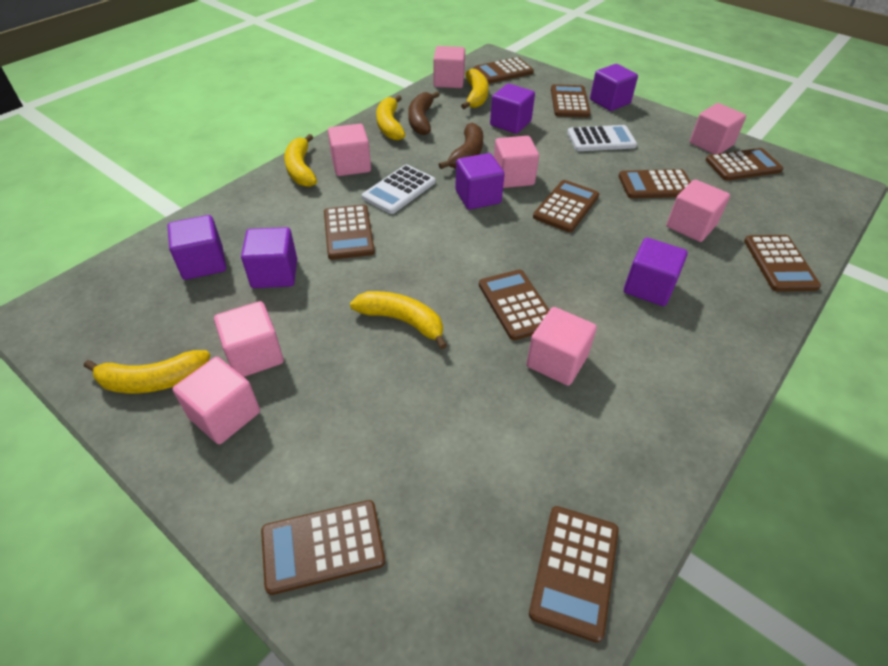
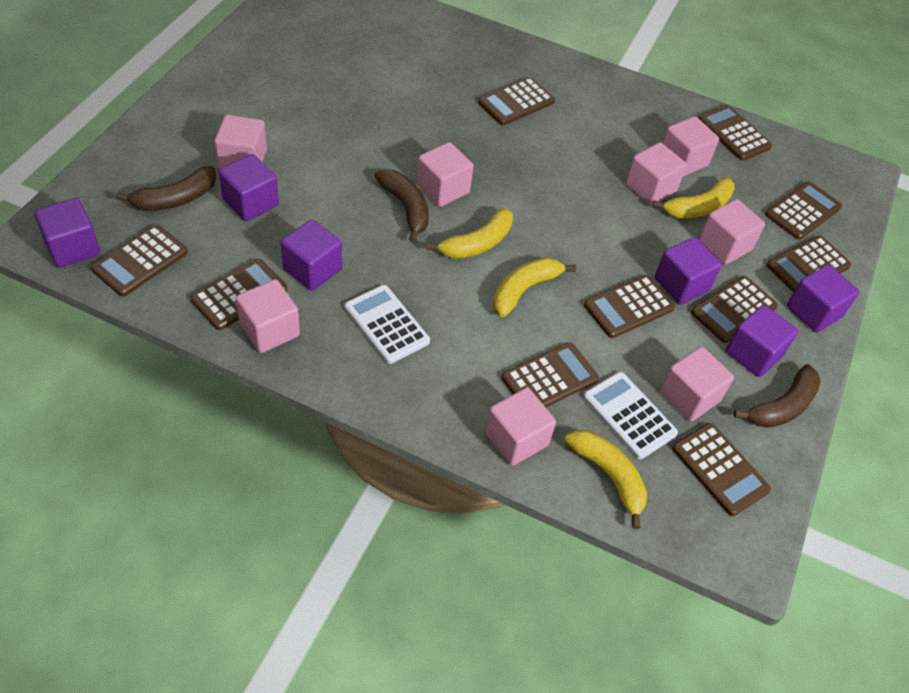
brown banana: 2 -> 3
yellow banana: 5 -> 4

